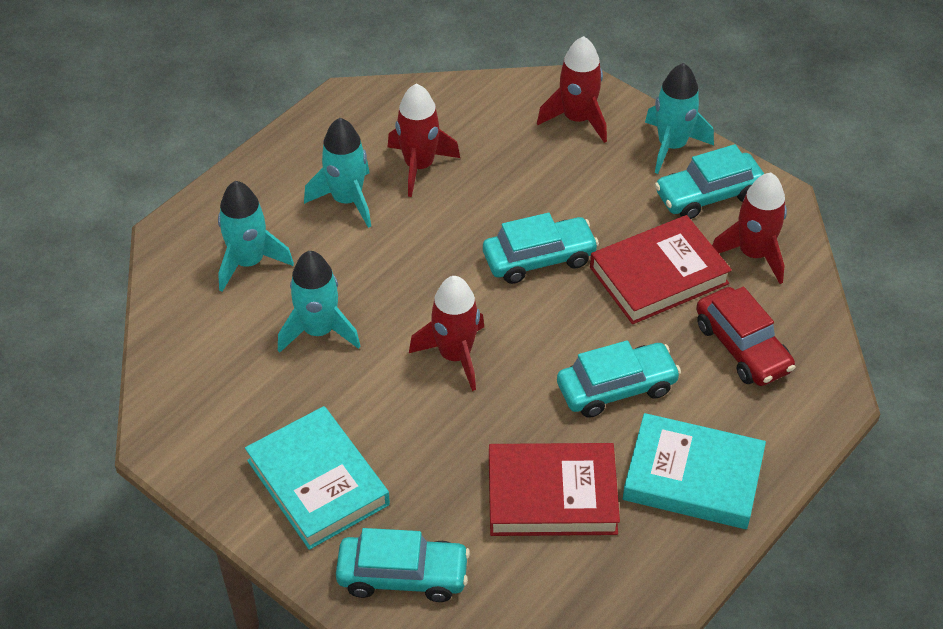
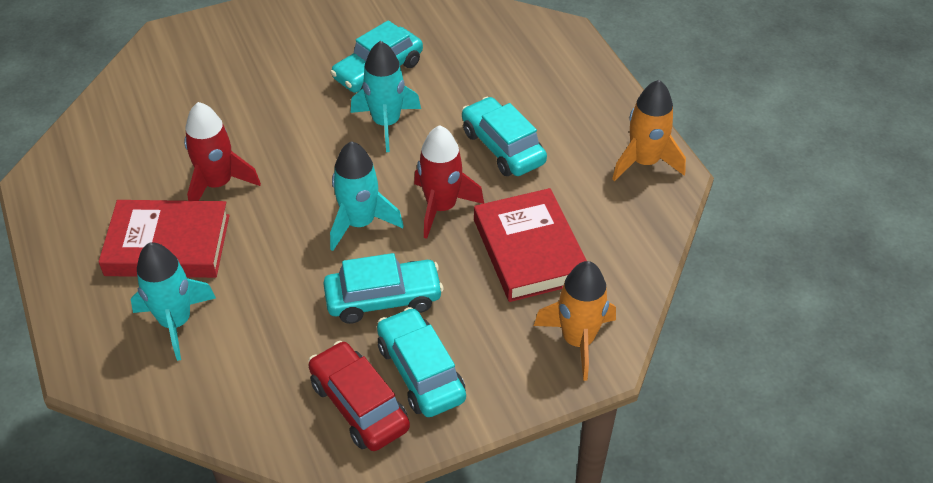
orange rocket: 0 -> 2
red rocket: 4 -> 2
turquoise book: 2 -> 0
turquoise rocket: 4 -> 3

